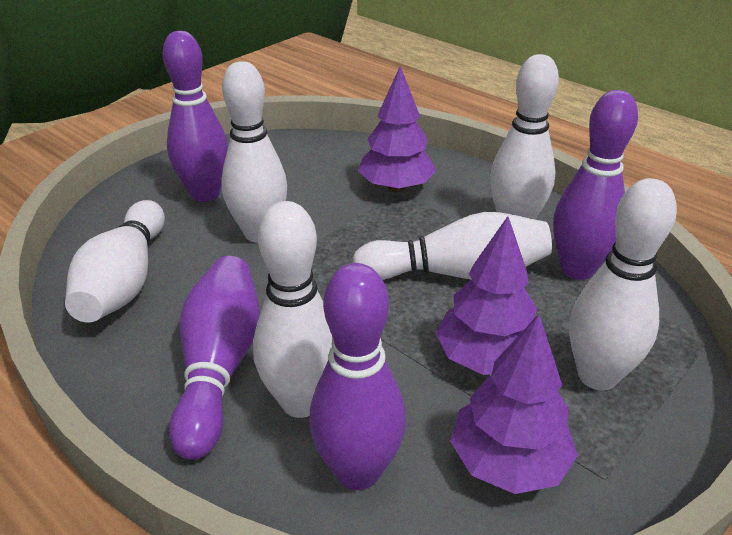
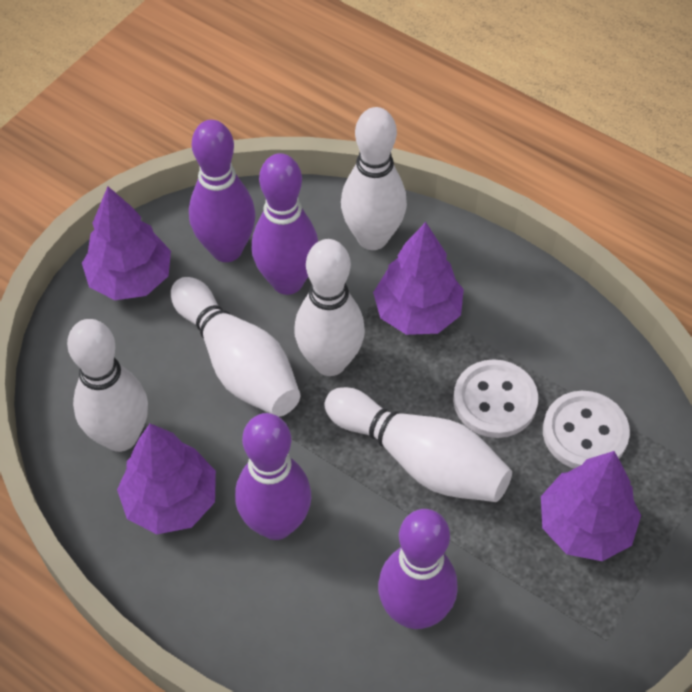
purple tree: 3 -> 4
white bowling pin: 6 -> 5
white button: 0 -> 2

